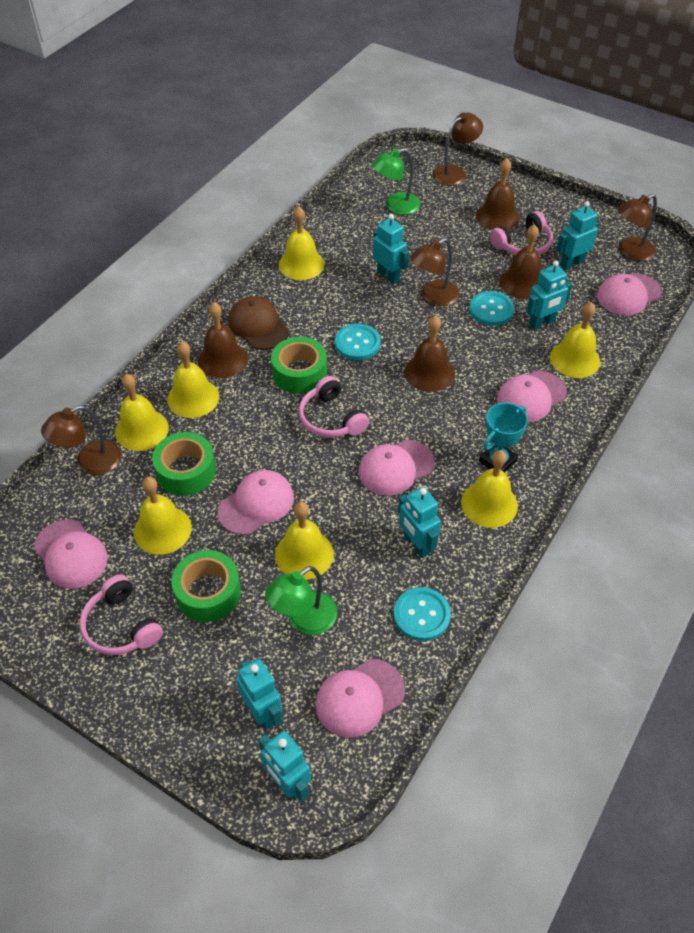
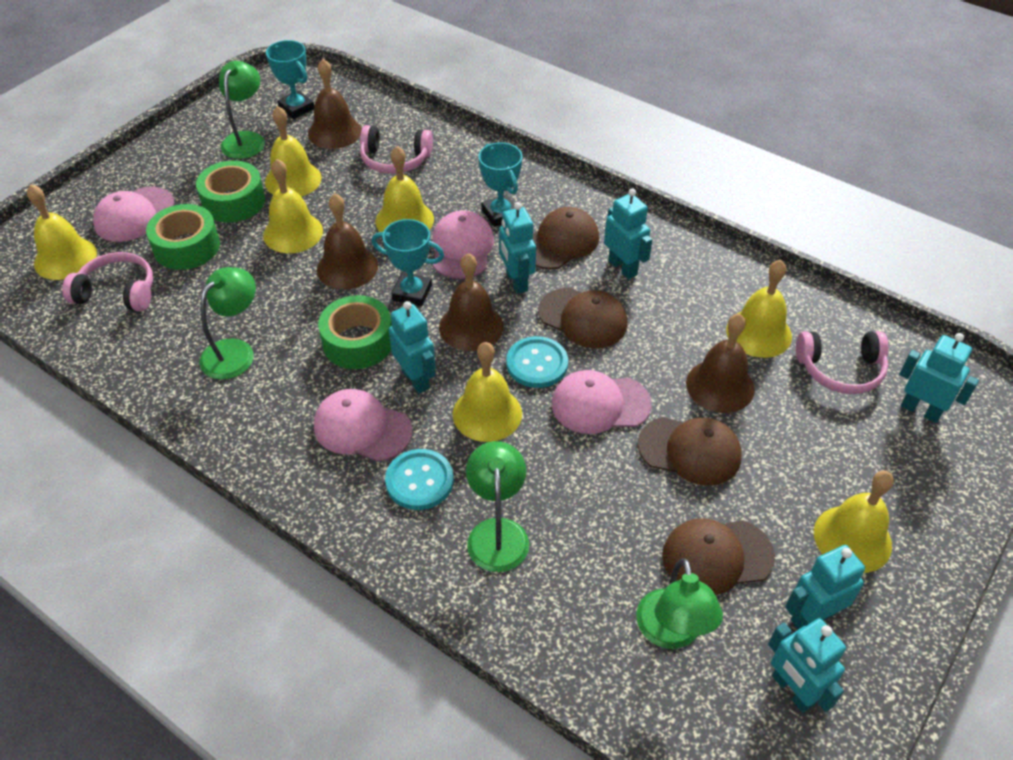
brown cap: 1 -> 4
brown lamp: 4 -> 0
green lamp: 2 -> 4
pink cap: 6 -> 4
turquoise button: 3 -> 2
turquoise trophy: 1 -> 3

